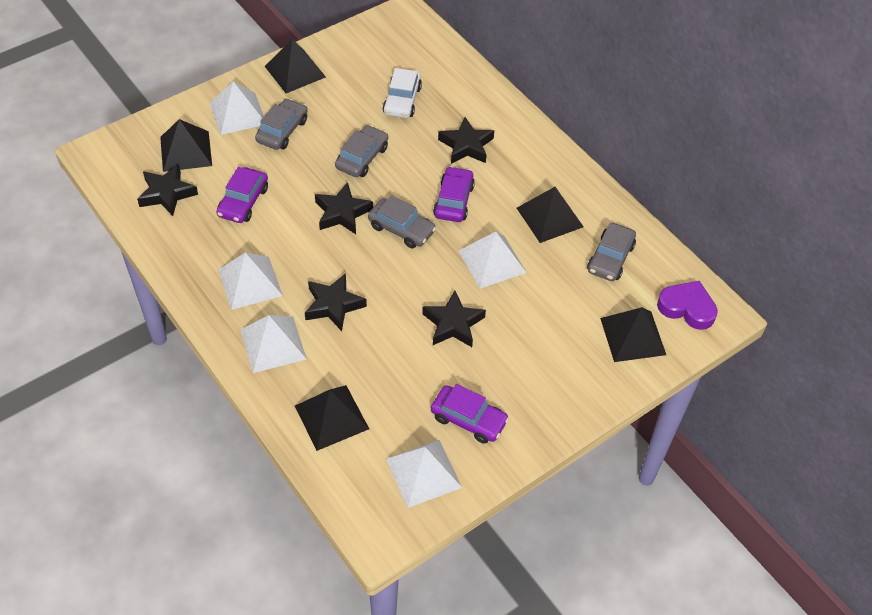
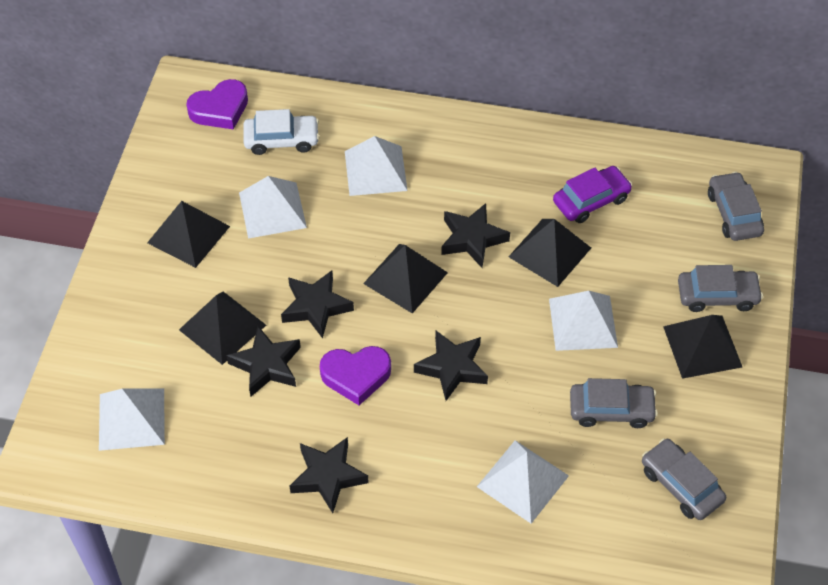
purple car: 3 -> 1
purple heart: 1 -> 2

